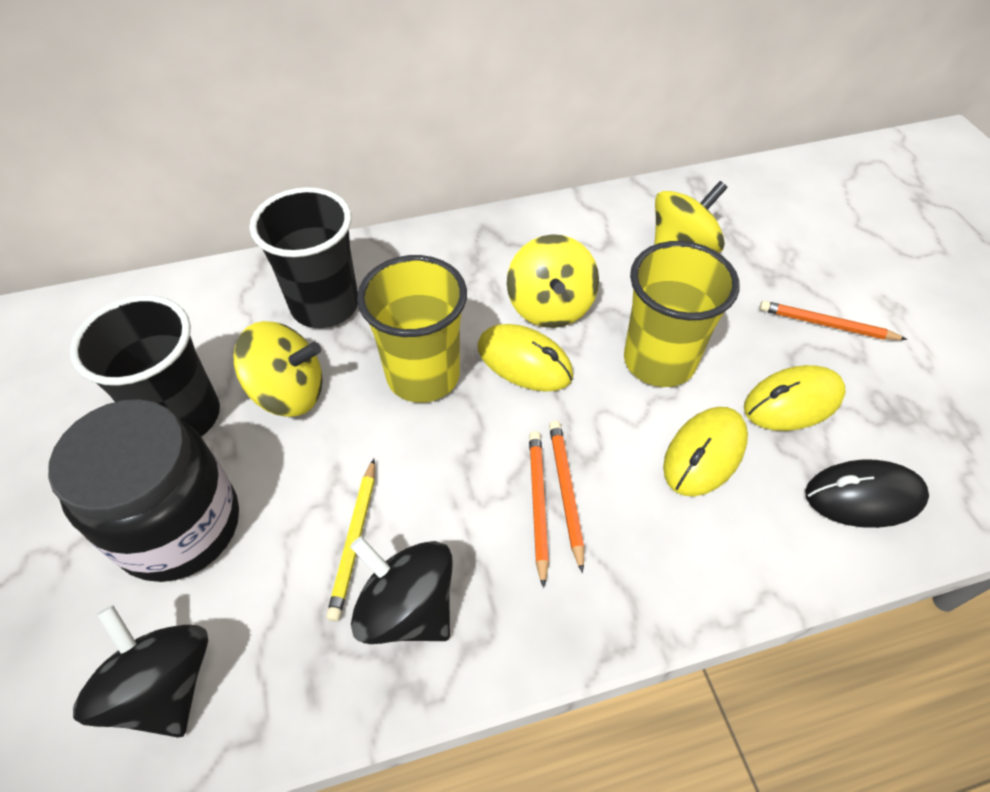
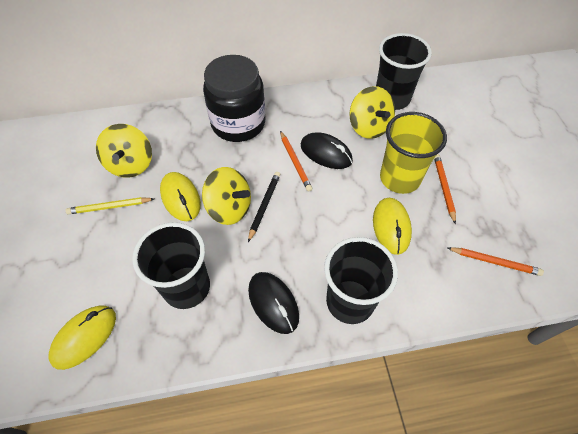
black cup: 2 -> 3
black mouse: 1 -> 2
black pencil: 0 -> 1
black spinning top: 2 -> 0
yellow cup: 2 -> 1

